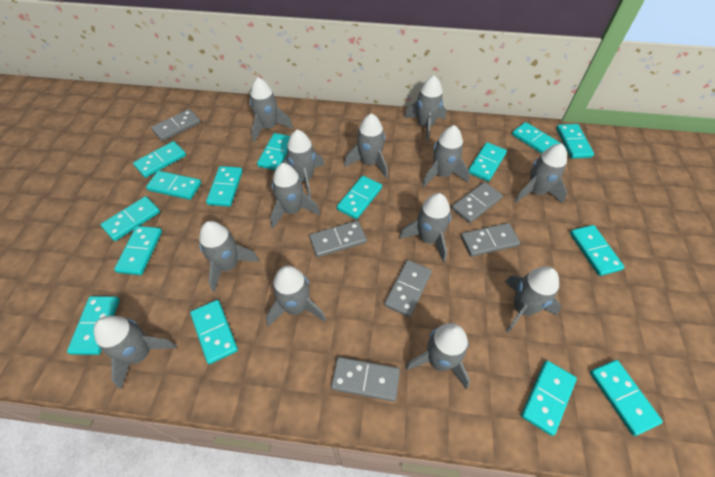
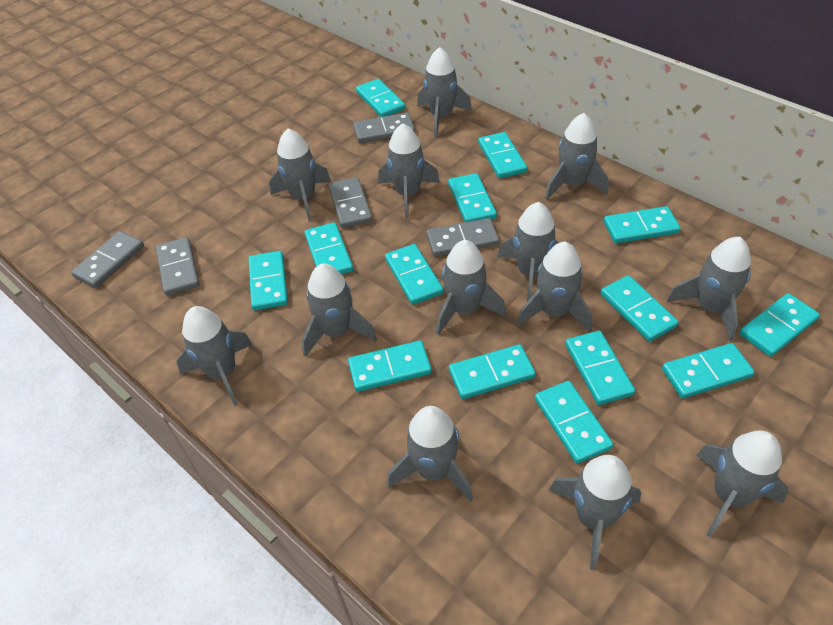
grey domino: 6 -> 5
turquoise domino: 15 -> 14

